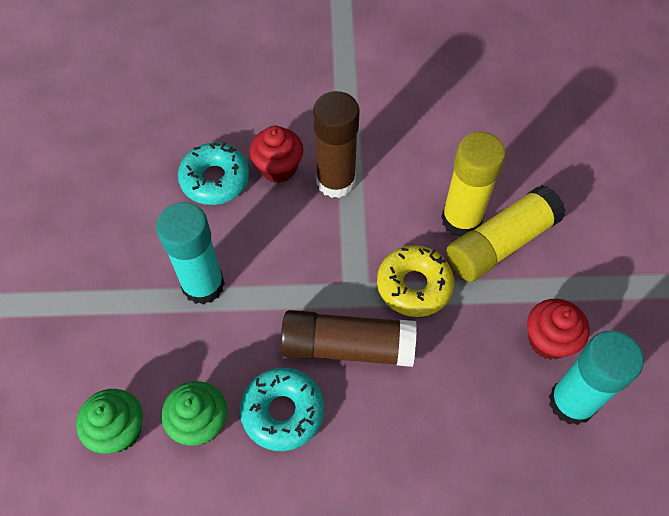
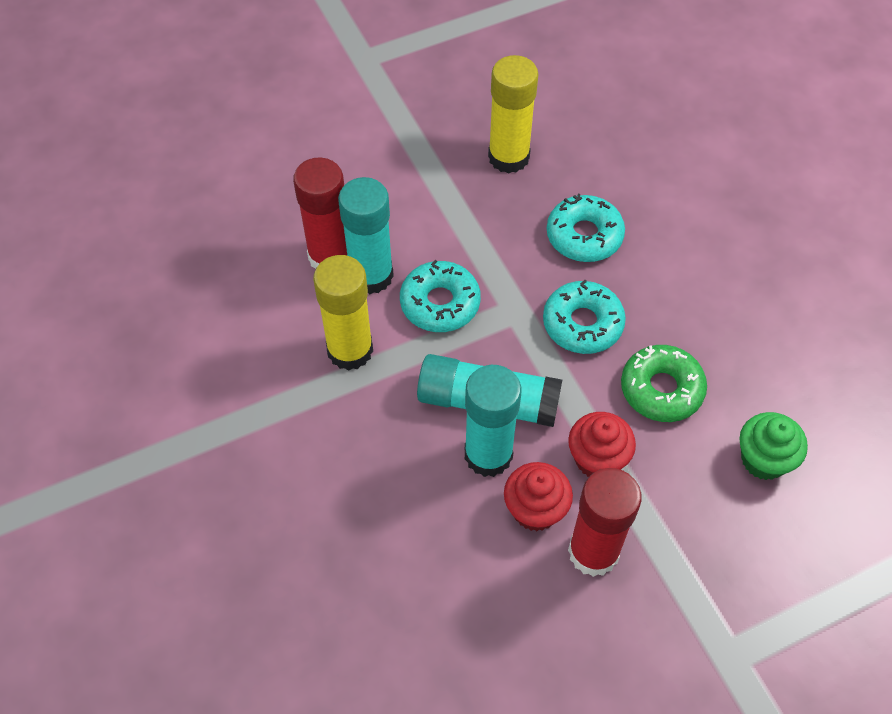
brown glue stick: 2 -> 0
green cupcake: 2 -> 1
green donut: 0 -> 1
red glue stick: 0 -> 2
turquoise donut: 2 -> 3
turquoise glue stick: 2 -> 3
yellow donut: 1 -> 0

